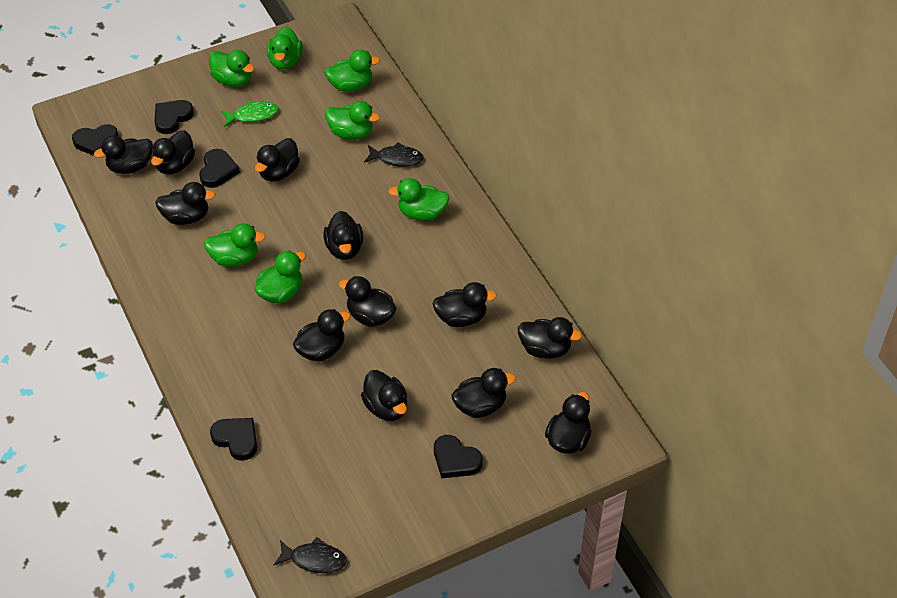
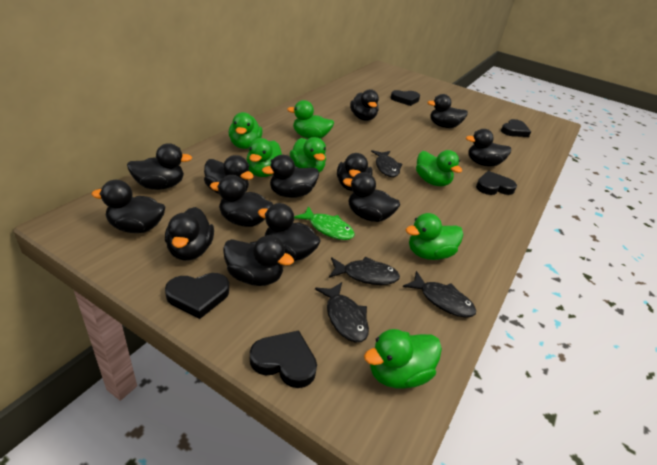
black duck: 12 -> 13
black fish: 2 -> 4

